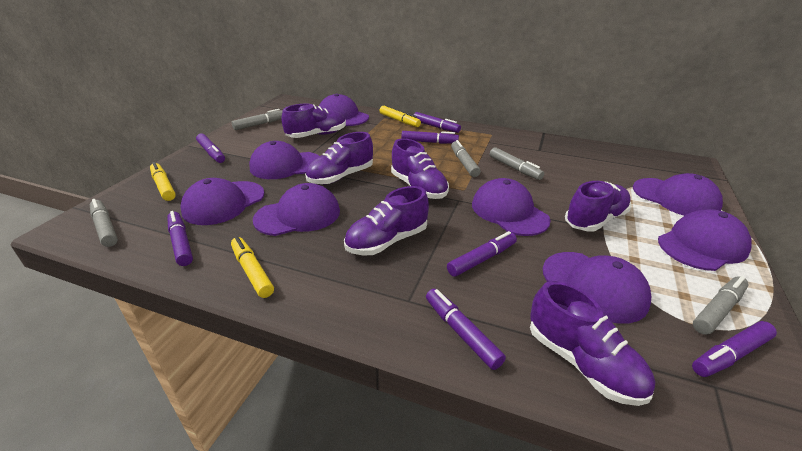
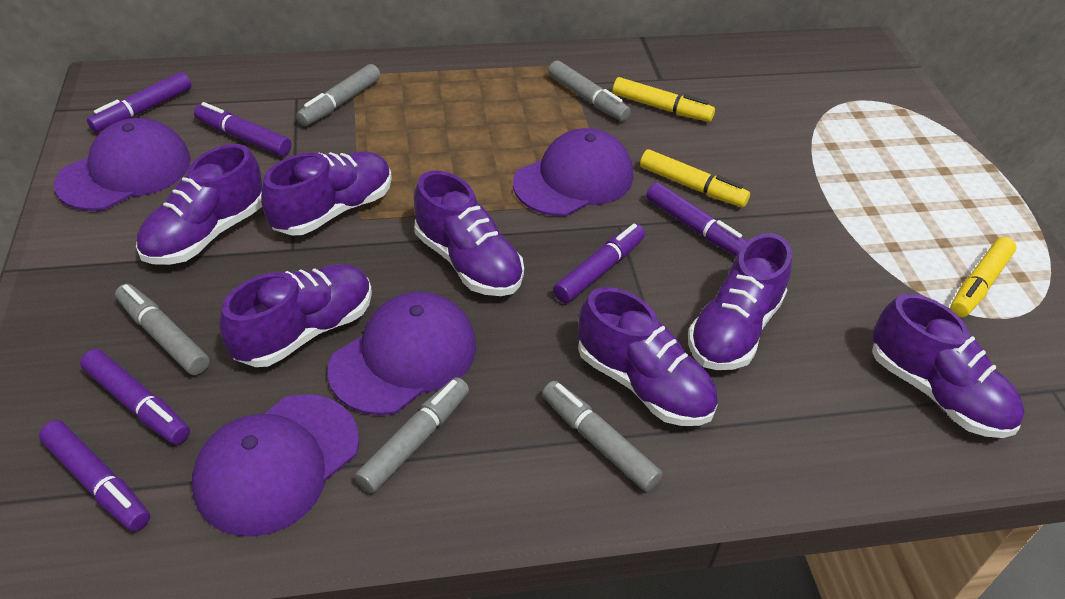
purple cap: 8 -> 4
purple marker: 7 -> 6
purple shoe: 6 -> 7

